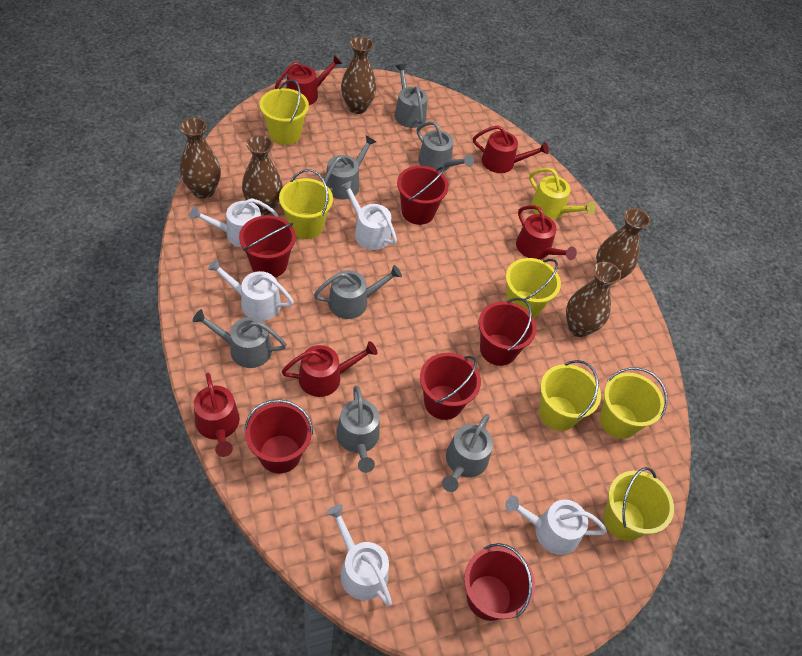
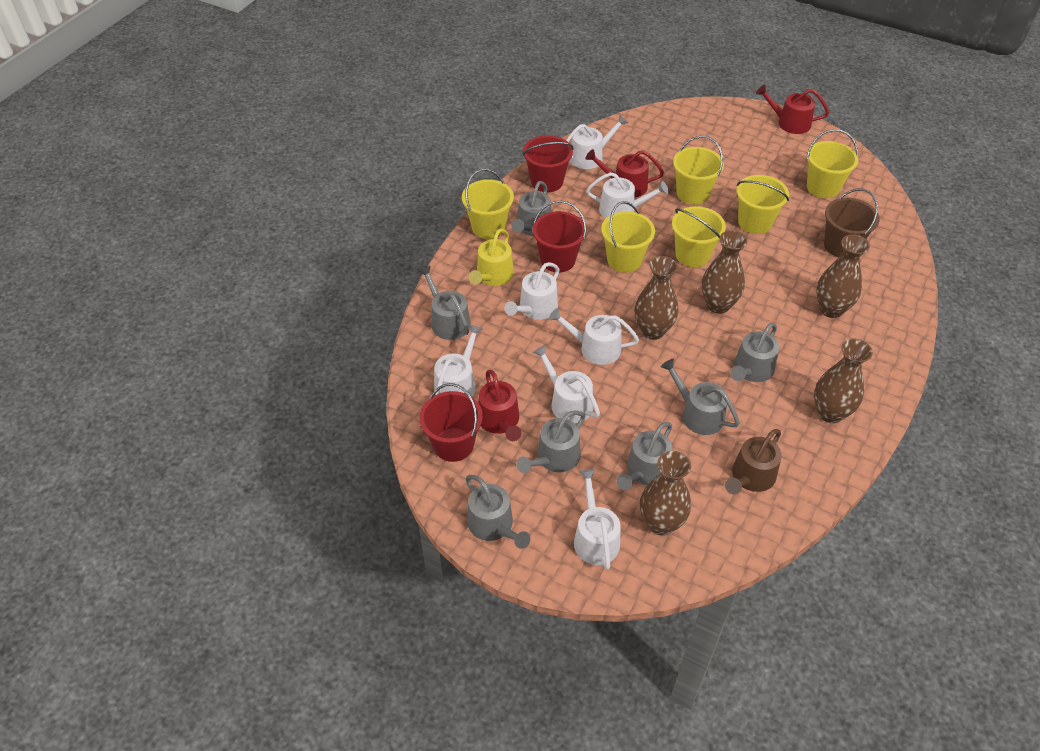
brown bucket: 0 -> 1
brown watering can: 0 -> 1
red bucket: 6 -> 3
red watering can: 5 -> 3
white watering can: 5 -> 7

